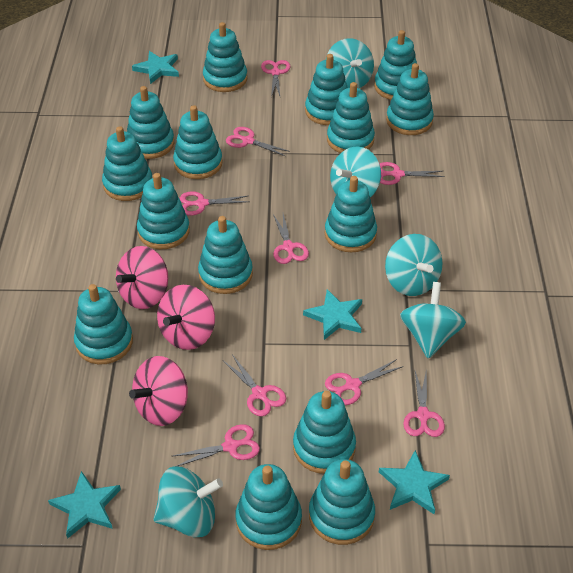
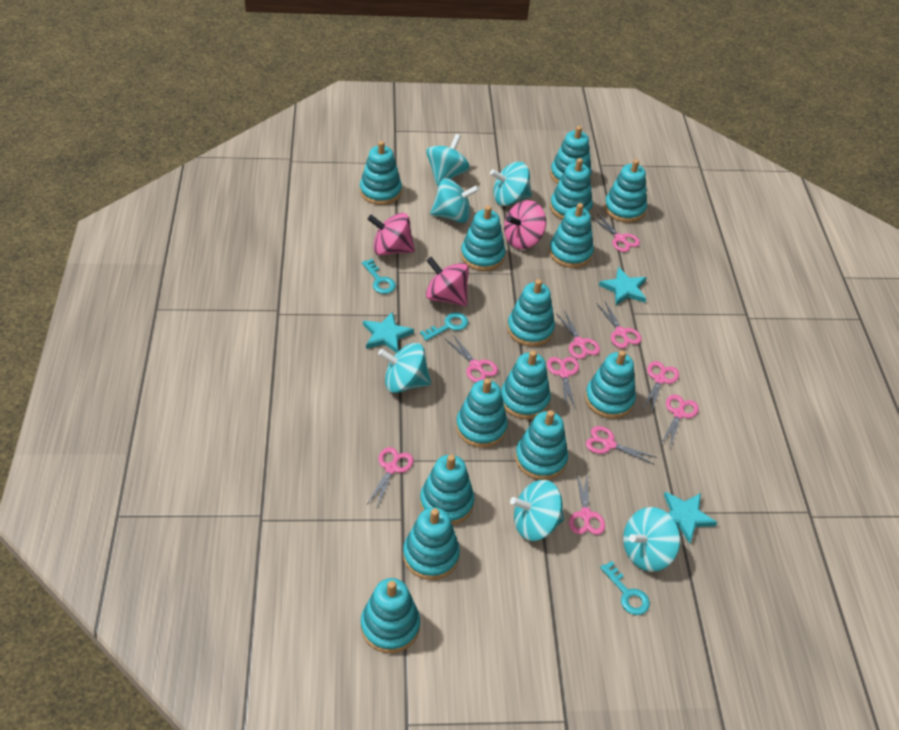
pink scissors: 9 -> 10
turquoise key: 0 -> 3
turquoise spinning top: 5 -> 6
turquoise stacking toy: 15 -> 14
turquoise star: 4 -> 3

